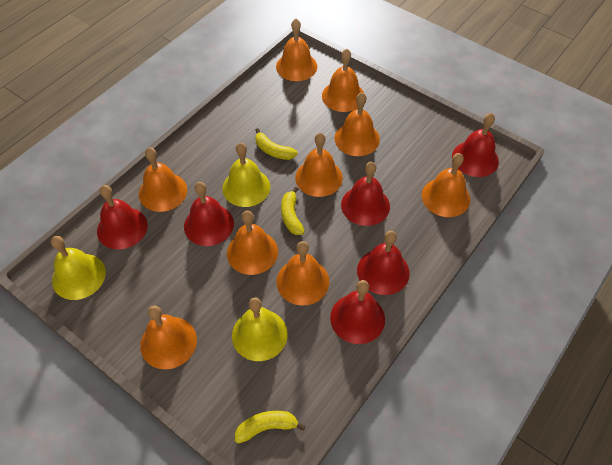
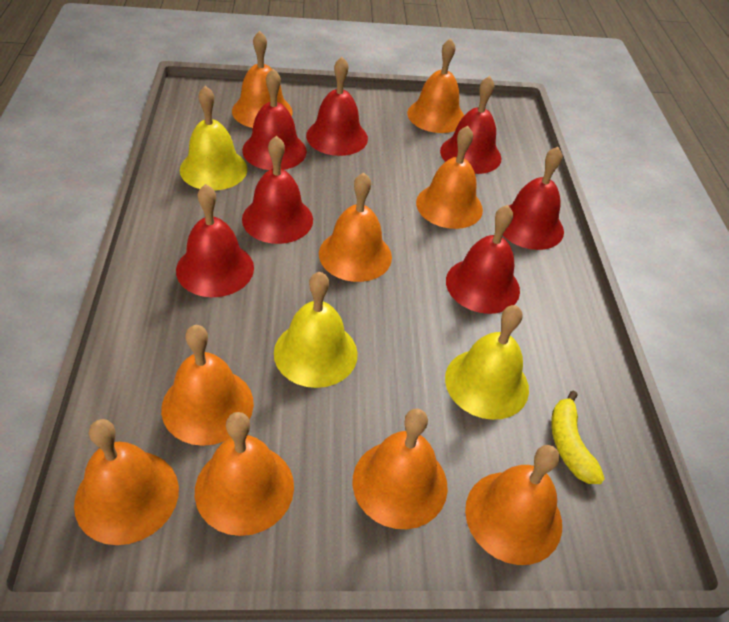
red bell: 6 -> 7
yellow banana: 3 -> 1

